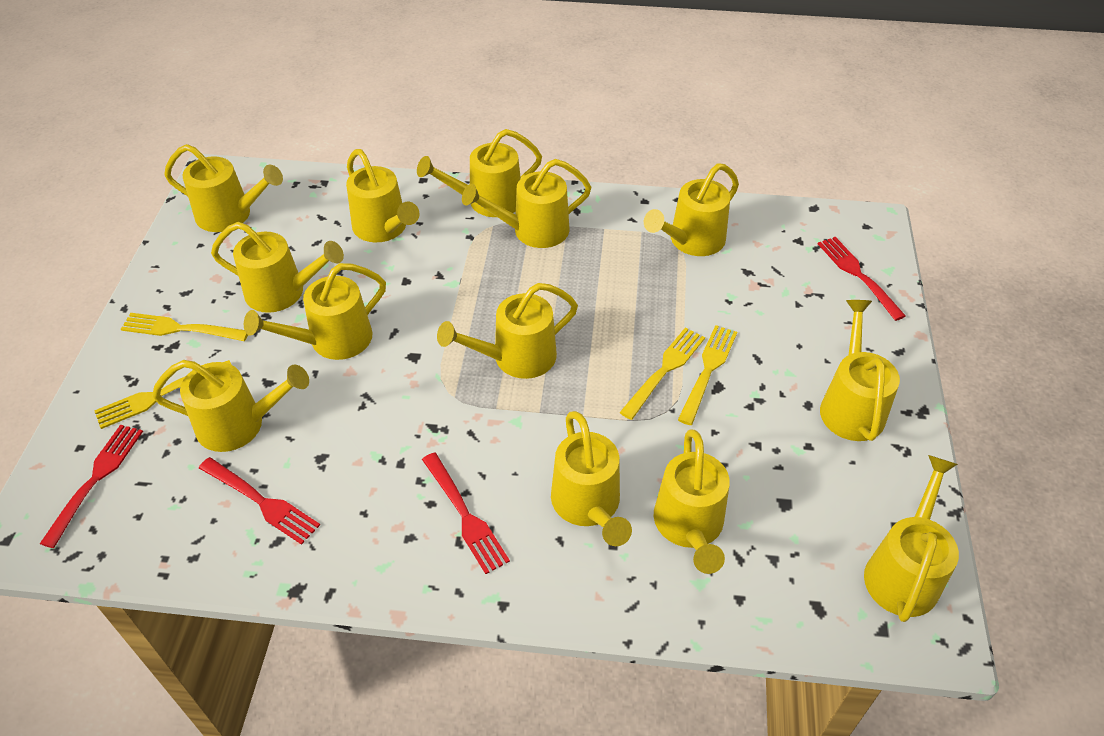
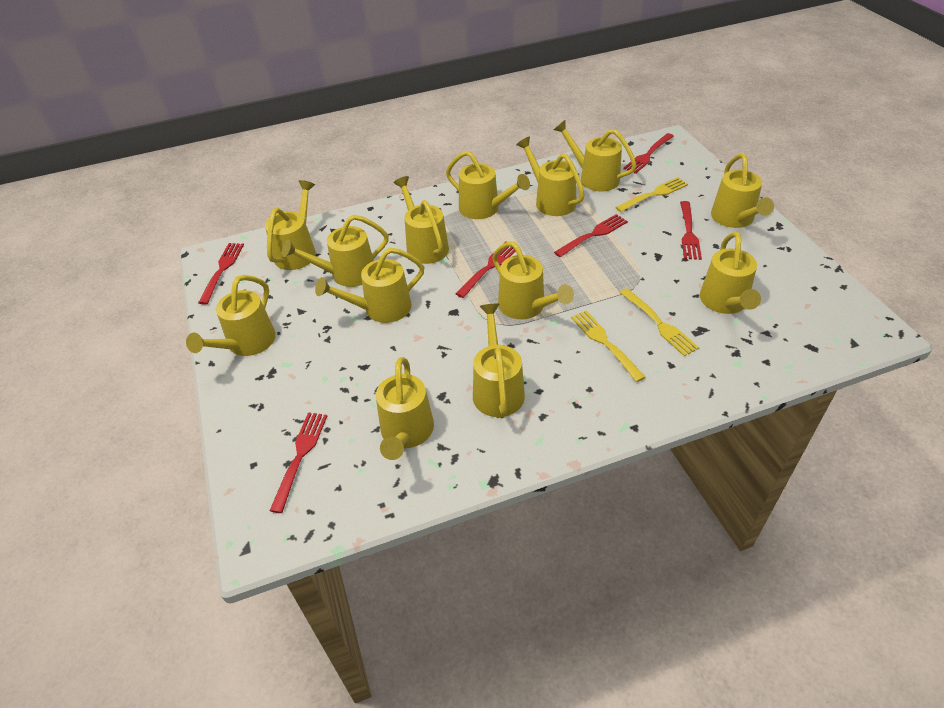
red fork: 4 -> 6
yellow fork: 4 -> 3

